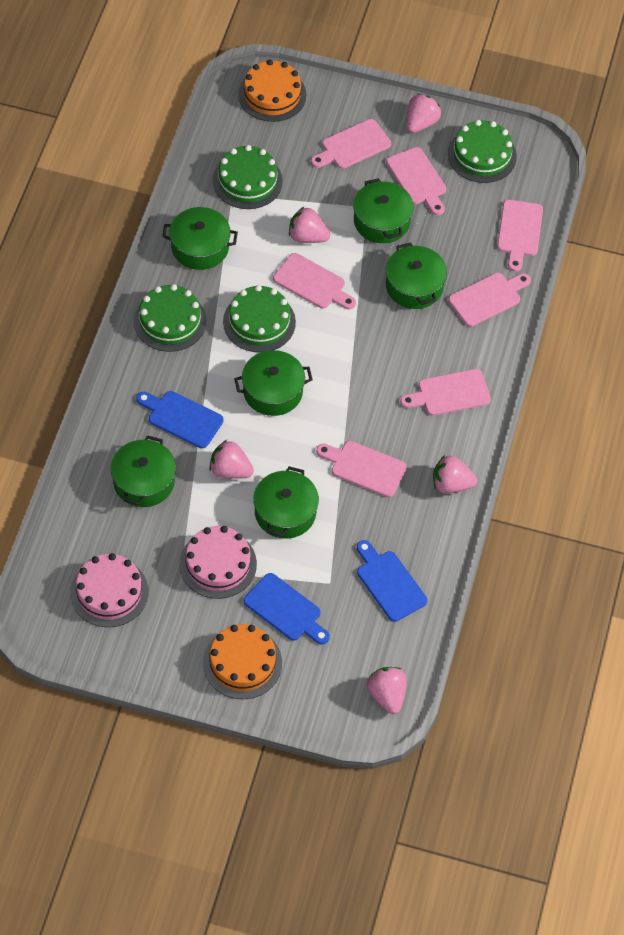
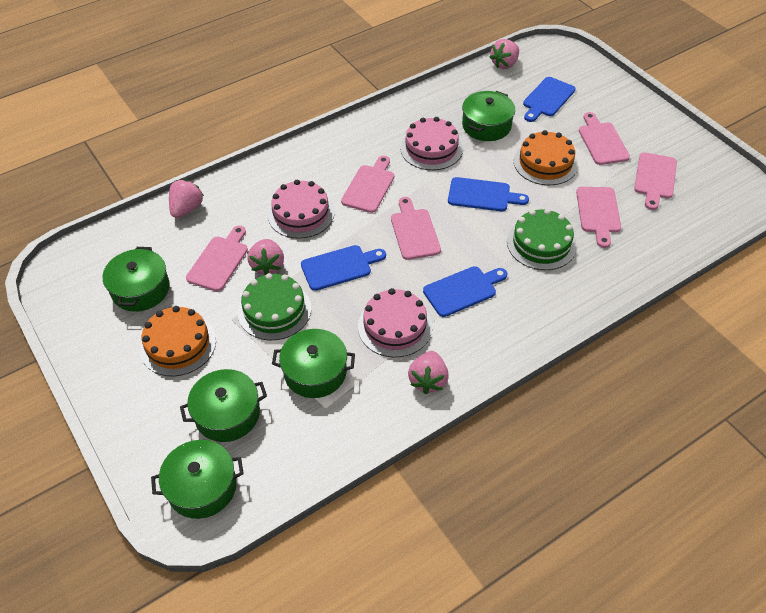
blue cutting board: 3 -> 4
green cake: 4 -> 2
green pot: 6 -> 5
pink cake: 2 -> 3
pink cutting board: 7 -> 6
pink strawberry: 5 -> 4

